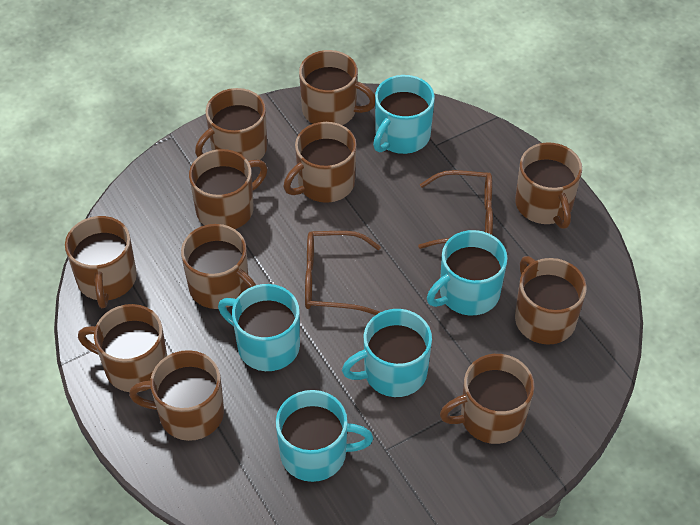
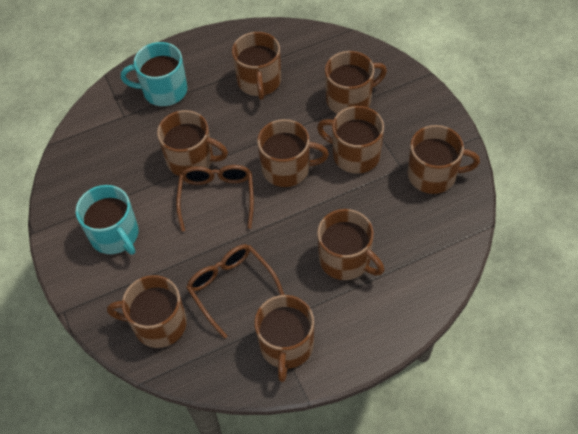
brown mug: 11 -> 9
turquoise mug: 5 -> 2

